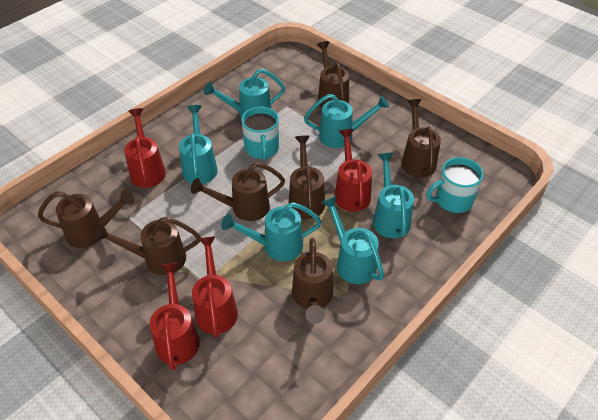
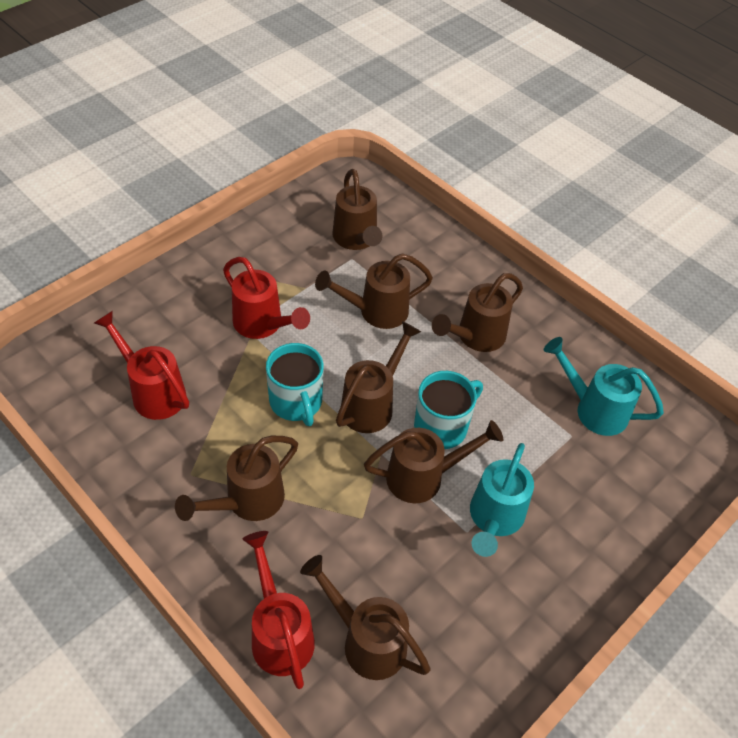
red watering can: 4 -> 3
turquoise watering can: 6 -> 2

